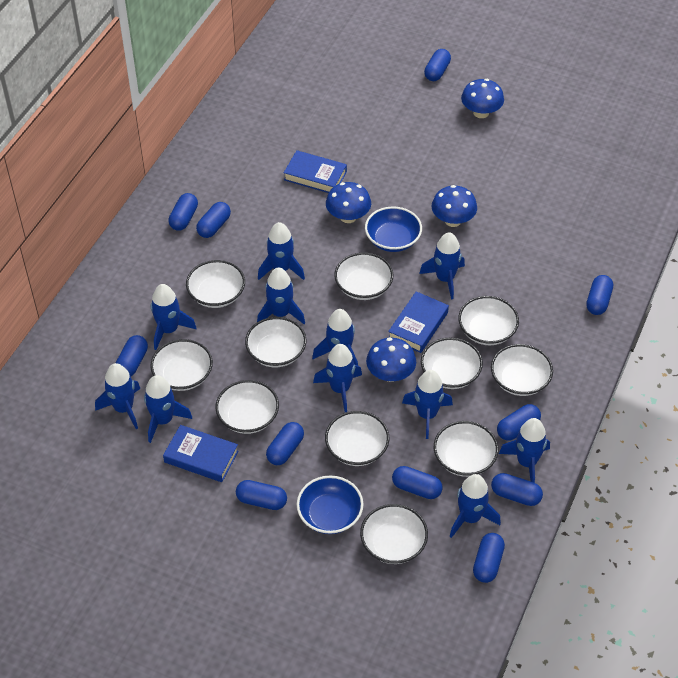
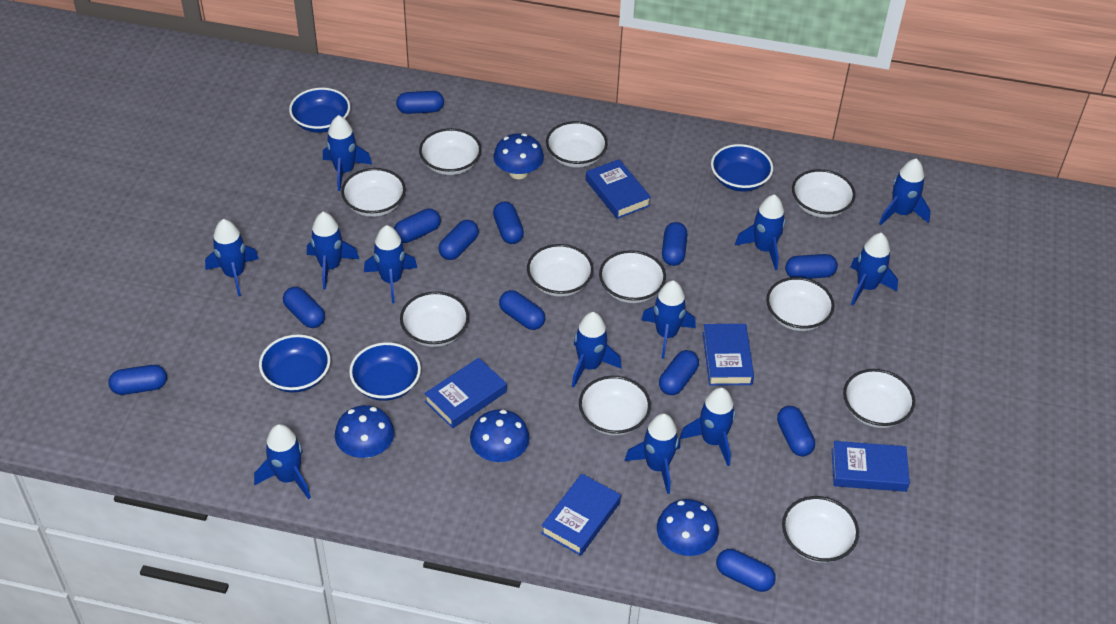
blue book: 3 -> 5
blue bowl: 2 -> 4
blue capsule: 11 -> 12
blue rocket: 11 -> 12

